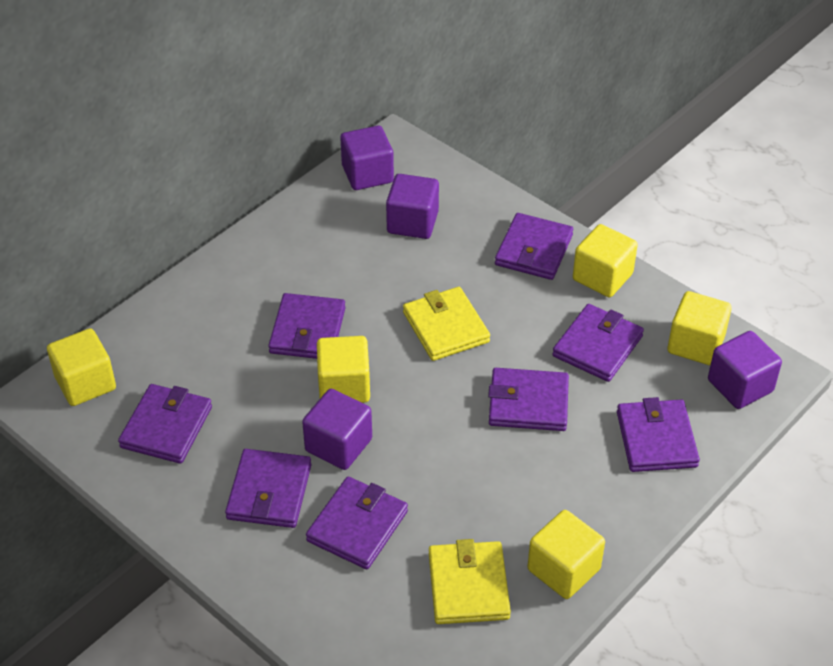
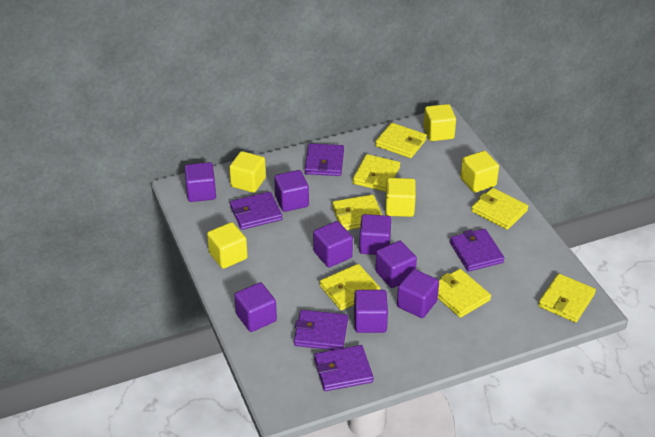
purple cube: 4 -> 8
purple wallet: 8 -> 5
yellow wallet: 2 -> 7

